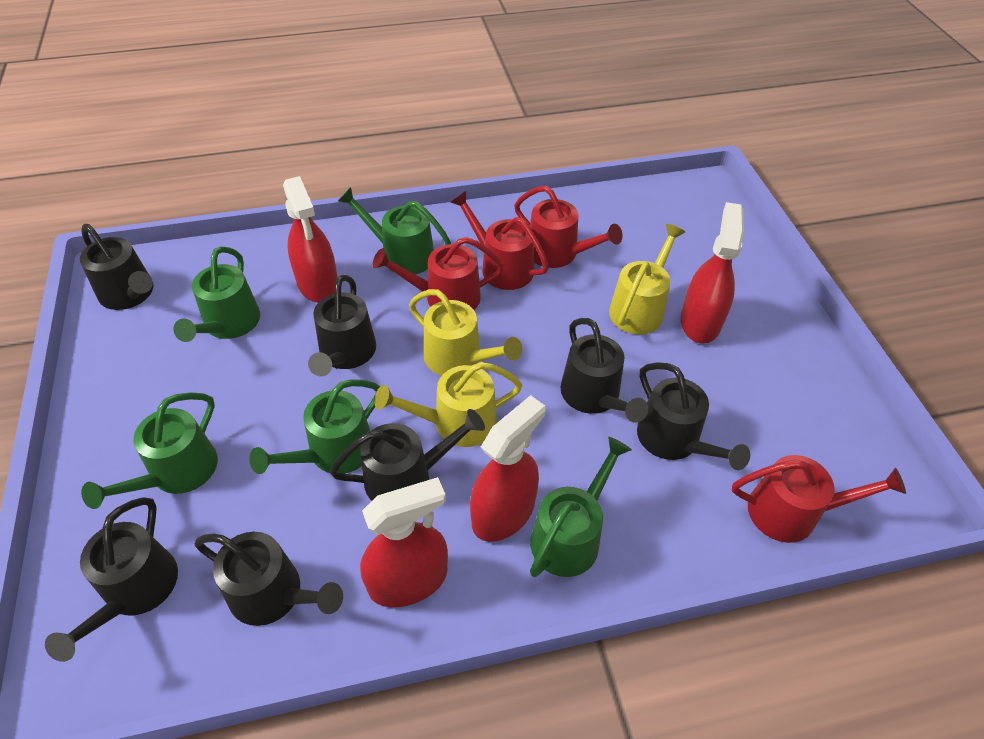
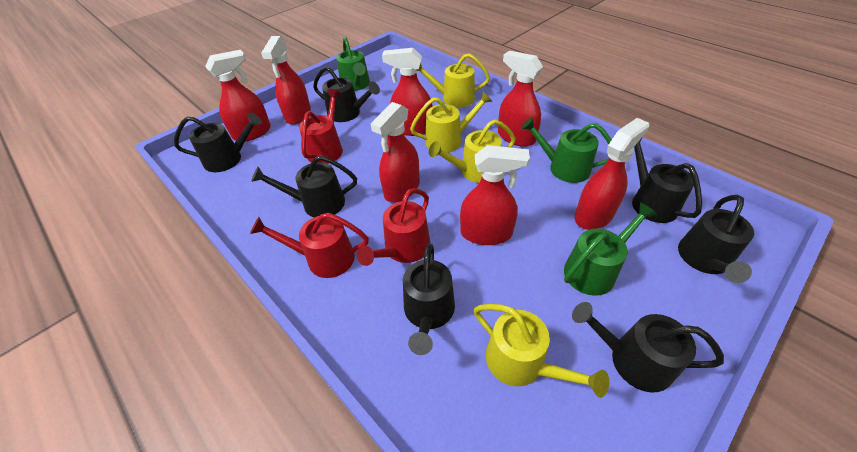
green watering can: 5 -> 3
red spray bottle: 4 -> 7
red watering can: 4 -> 3
yellow watering can: 3 -> 4

